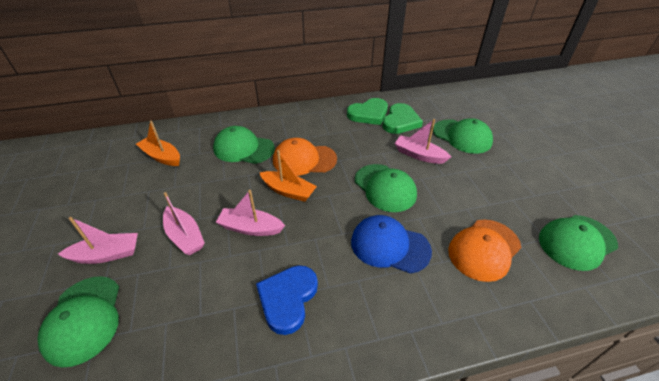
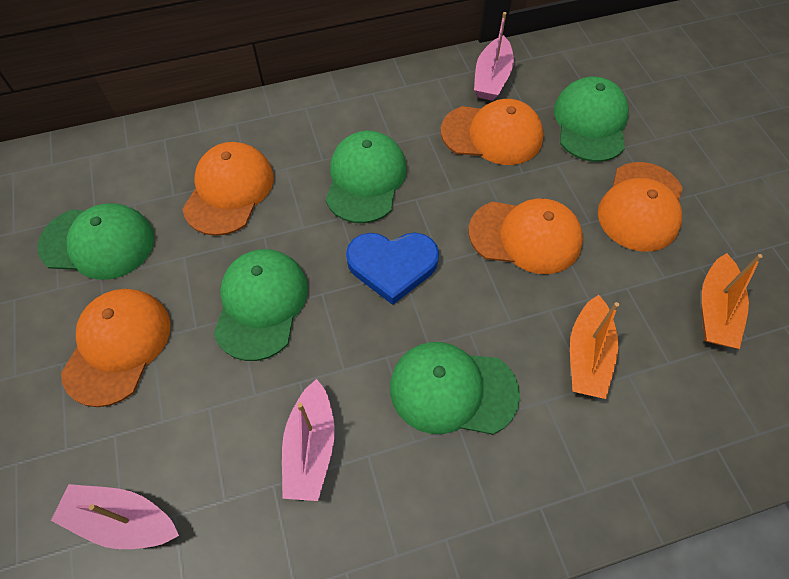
blue cap: 1 -> 0
green heart: 2 -> 0
orange cap: 2 -> 5
pink boat: 4 -> 3

